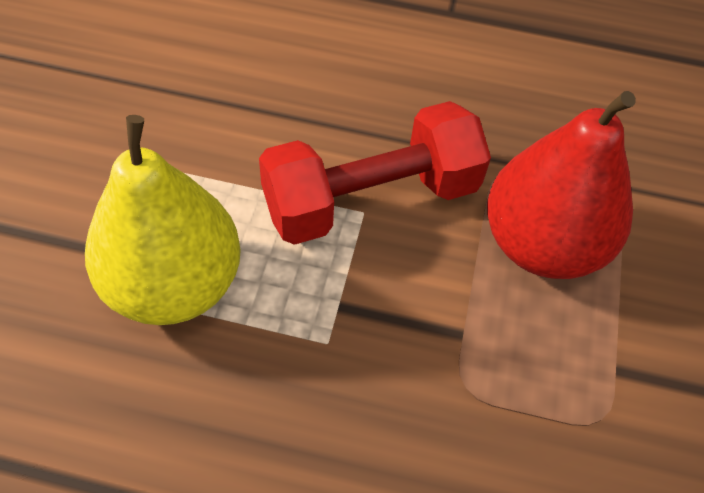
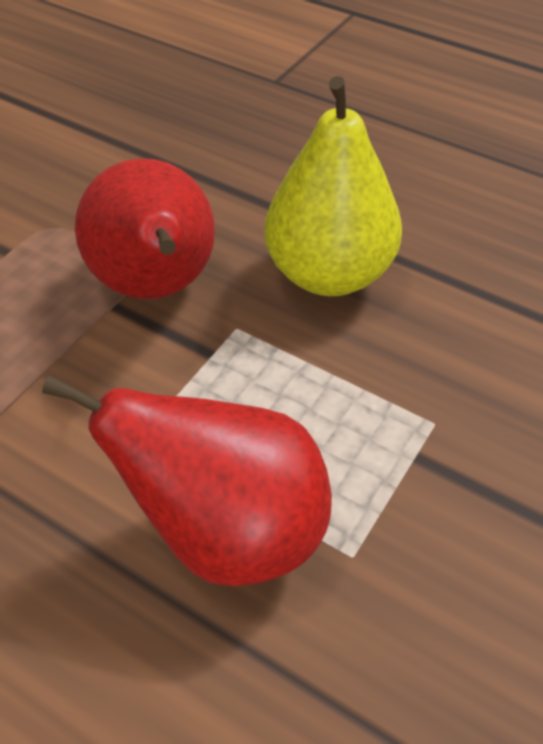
red dumbbell: 1 -> 0
red pear: 1 -> 2

